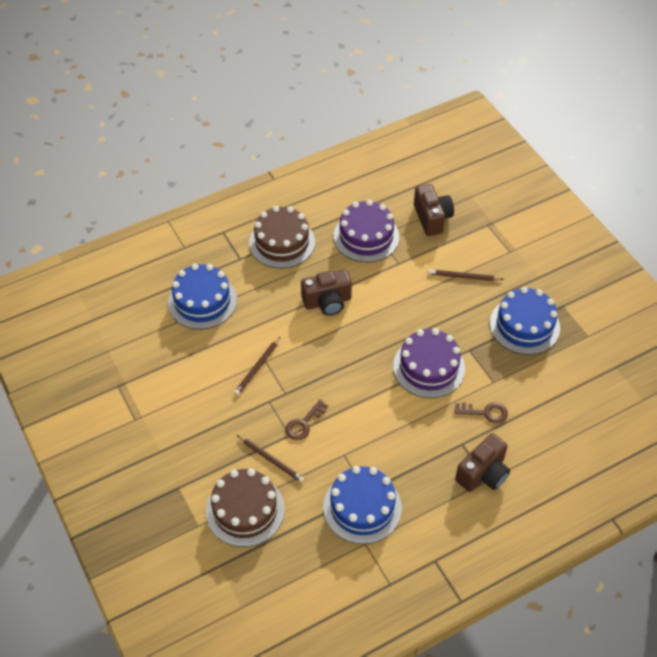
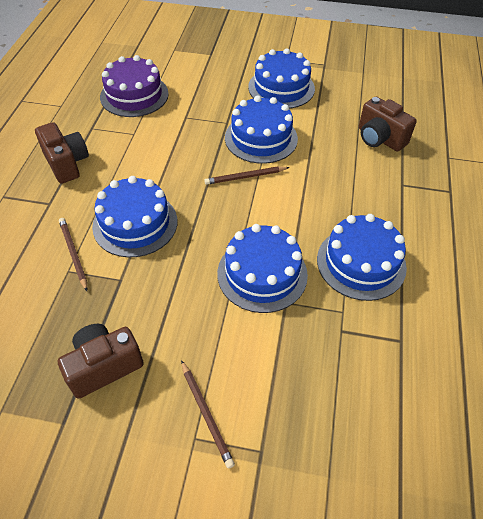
blue cake: 3 -> 5
brown cake: 2 -> 0
brown key: 2 -> 0
purple cake: 2 -> 1

